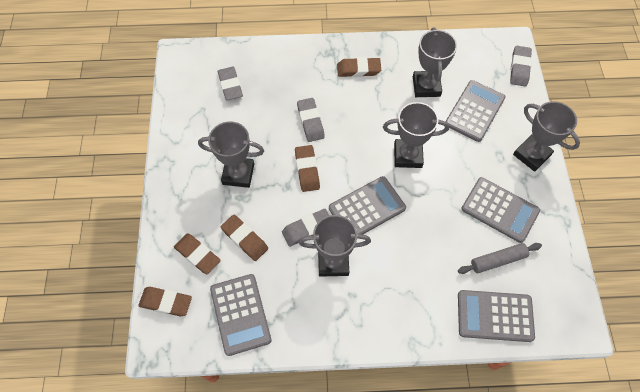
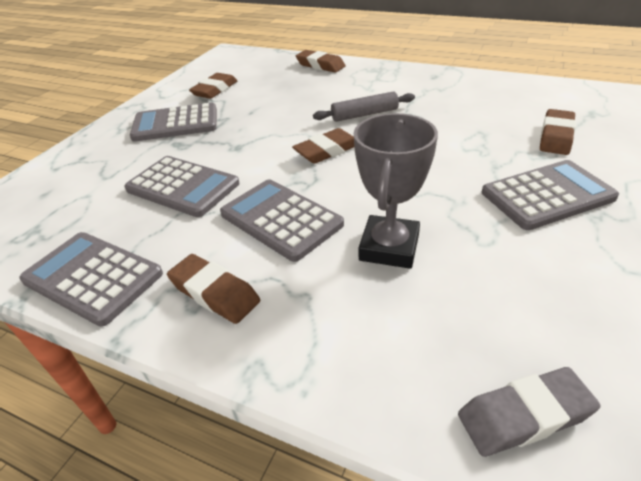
grey eraser: 4 -> 1
grey trophy: 5 -> 1

